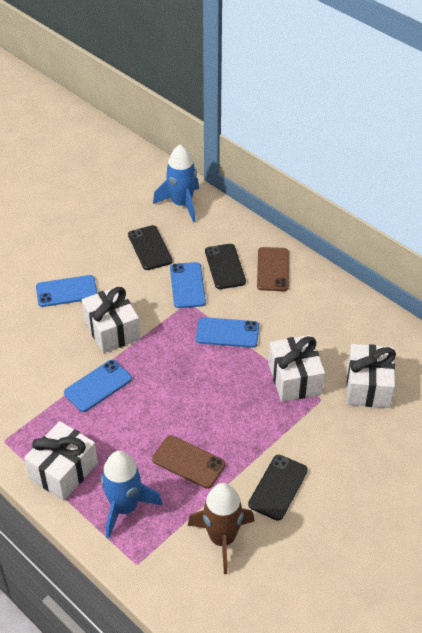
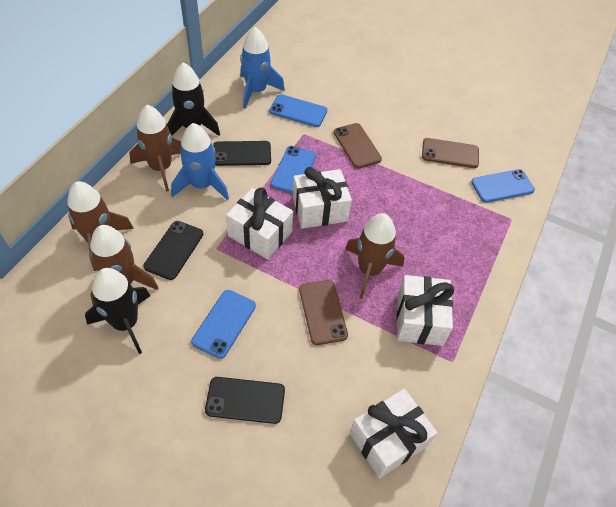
black rocket: 0 -> 2
brown phone: 2 -> 3
brown rocket: 1 -> 4

